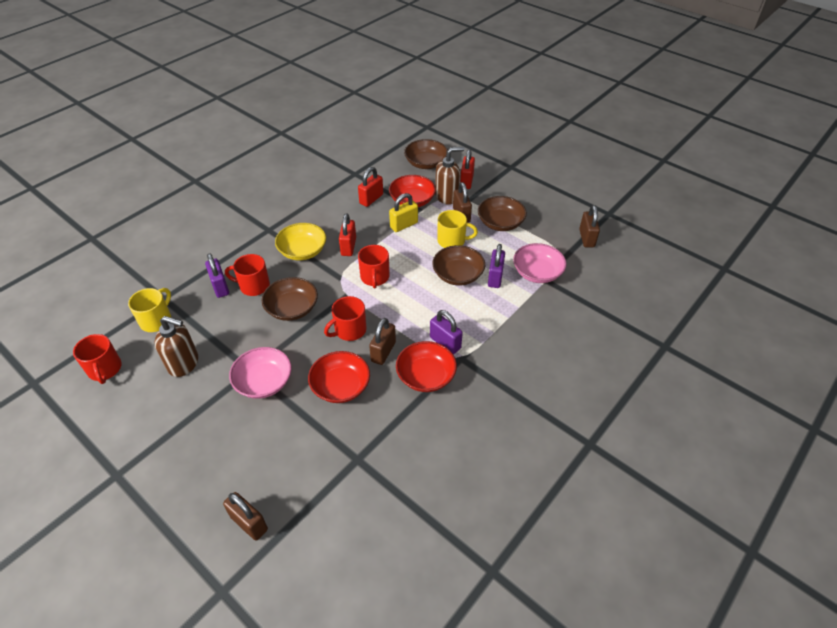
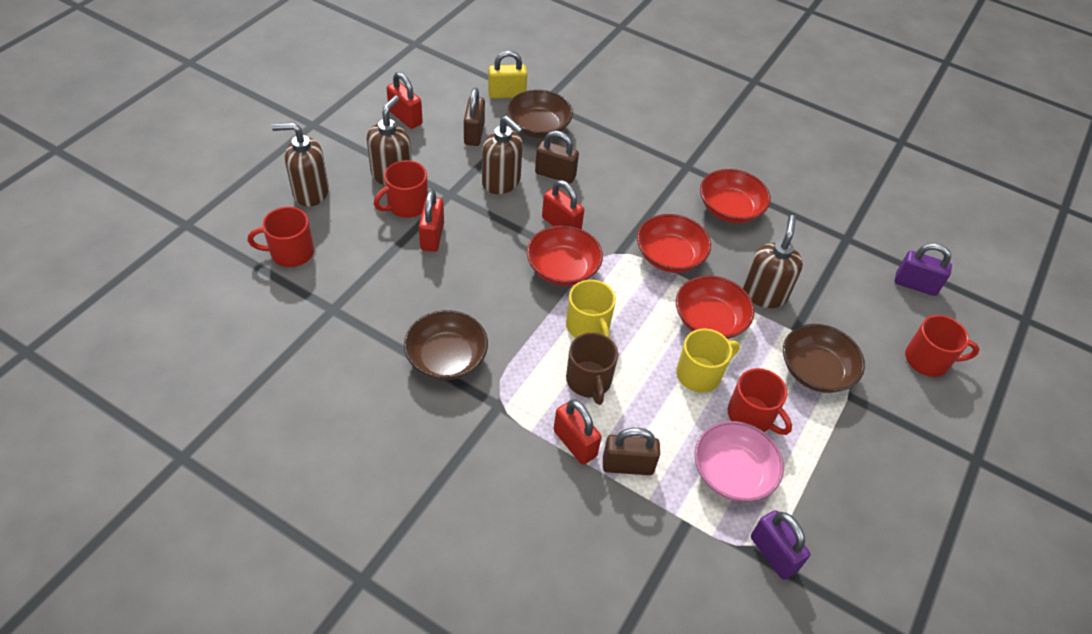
brown bowl: 4 -> 3
brown mug: 0 -> 1
brown padlock: 4 -> 3
brown soap dispenser: 2 -> 4
pink bowl: 2 -> 1
purple padlock: 3 -> 2
red bowl: 3 -> 4
red padlock: 3 -> 4
yellow bowl: 1 -> 0

